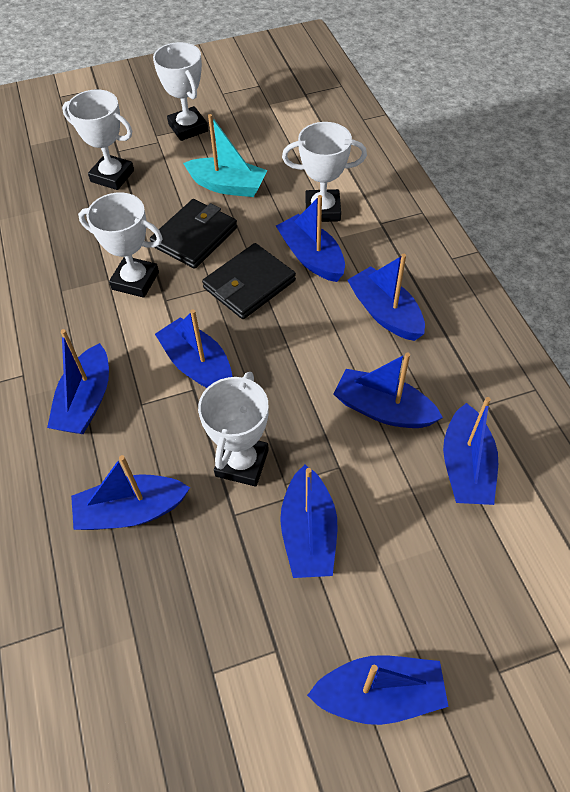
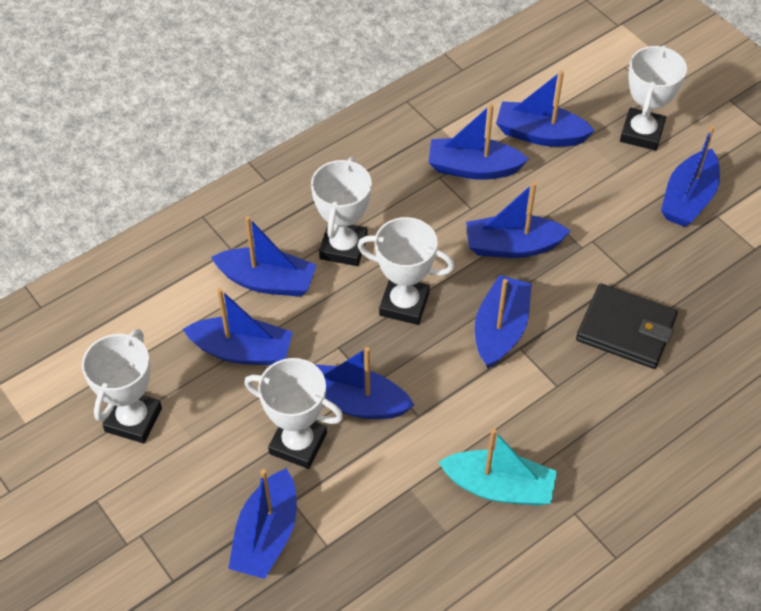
black wallet: 2 -> 1

